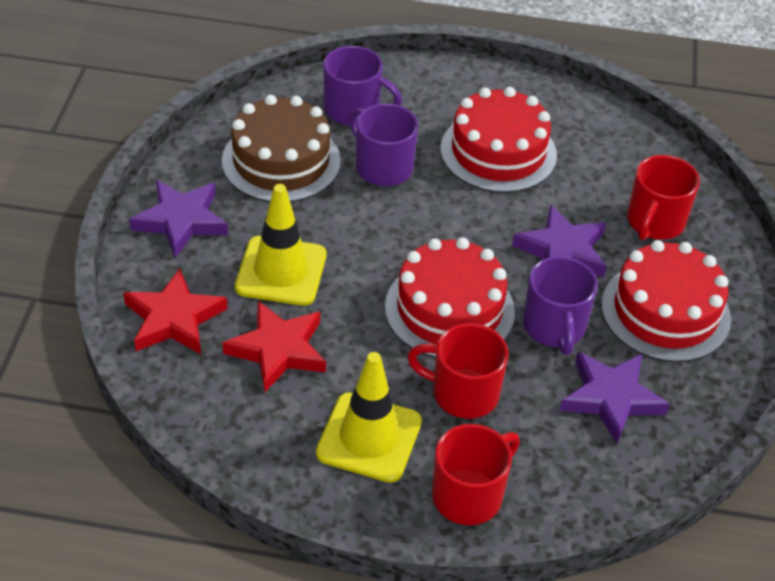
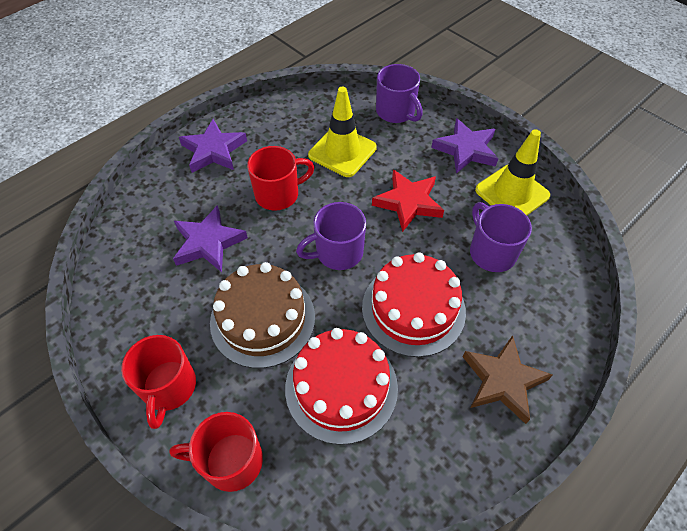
brown star: 0 -> 1
red cake: 3 -> 2
red star: 2 -> 1

